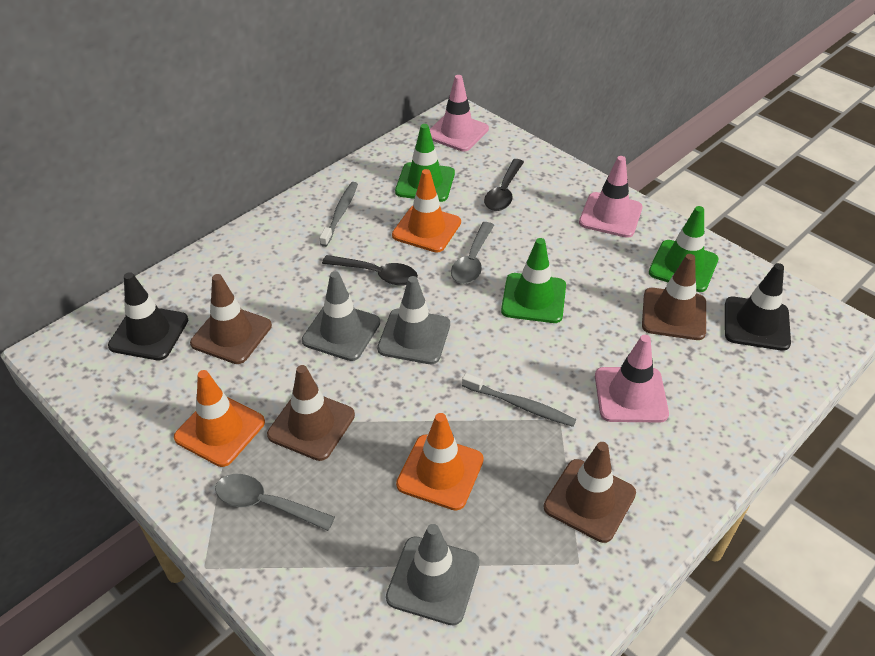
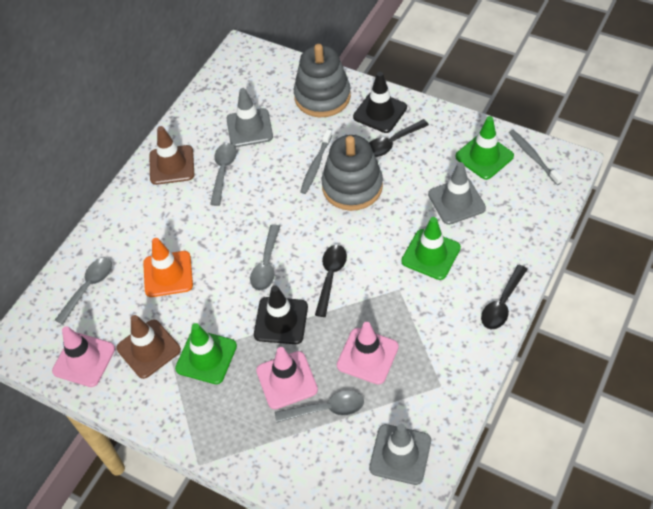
black spoon: 2 -> 3
brown traffic cone: 4 -> 2
grey spoon: 2 -> 4
grey stacking toy: 0 -> 2
orange traffic cone: 3 -> 1

